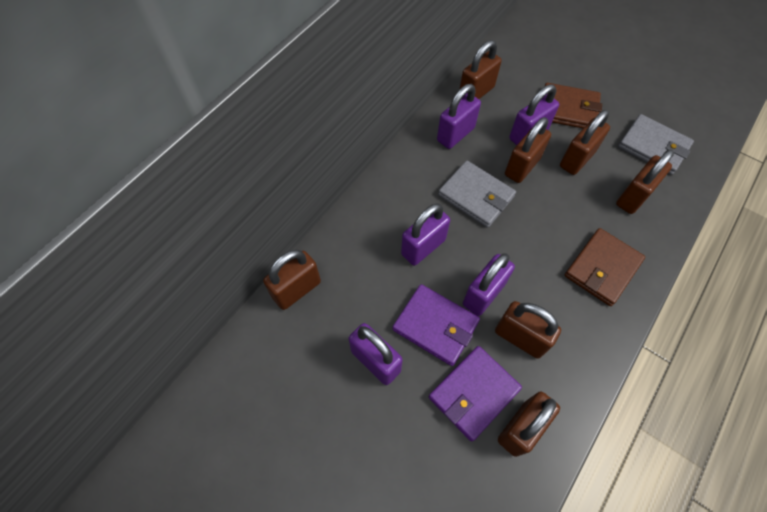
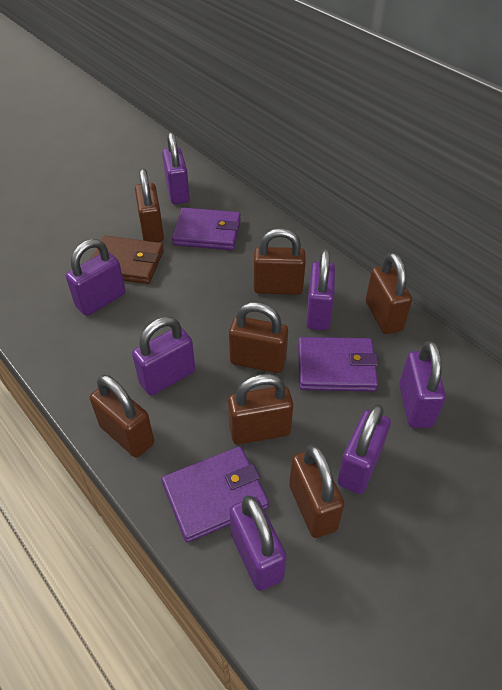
brown wallet: 2 -> 1
grey wallet: 2 -> 0
purple padlock: 5 -> 7
purple wallet: 2 -> 3

